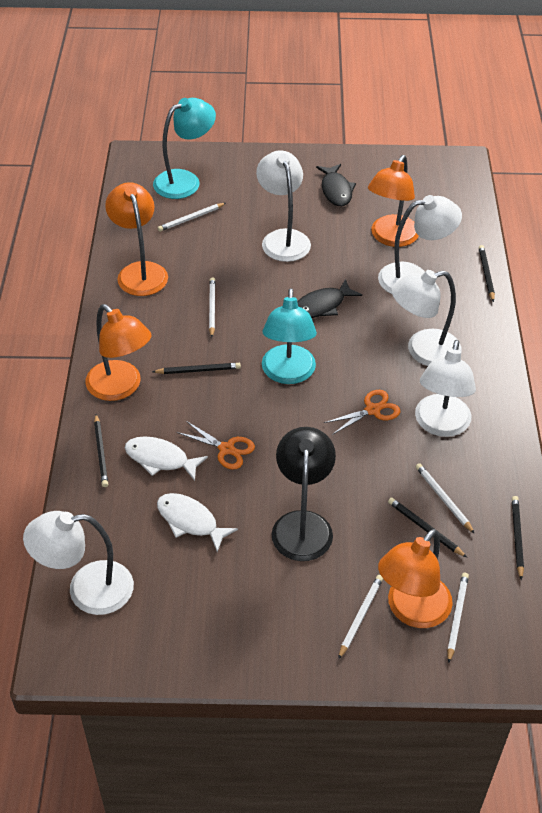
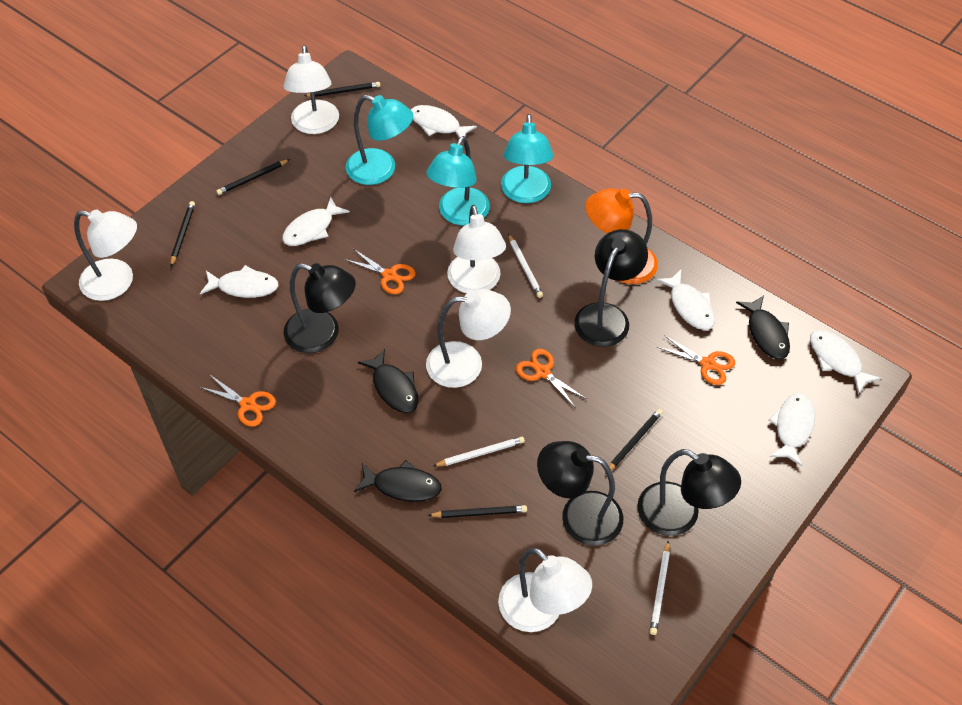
black fish: 2 -> 3
black lamp: 1 -> 4
orange lamp: 4 -> 1
orange scissors: 2 -> 4
turquoise lamp: 2 -> 3
white fish: 2 -> 6
white pencil: 5 -> 3

